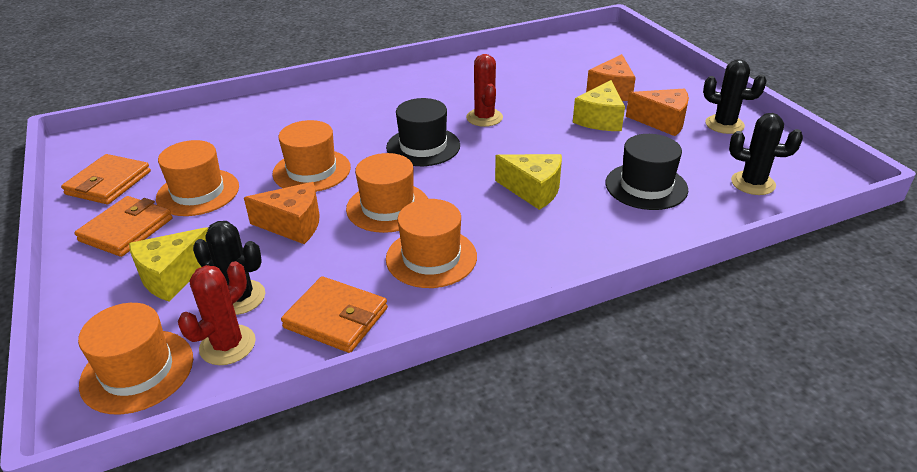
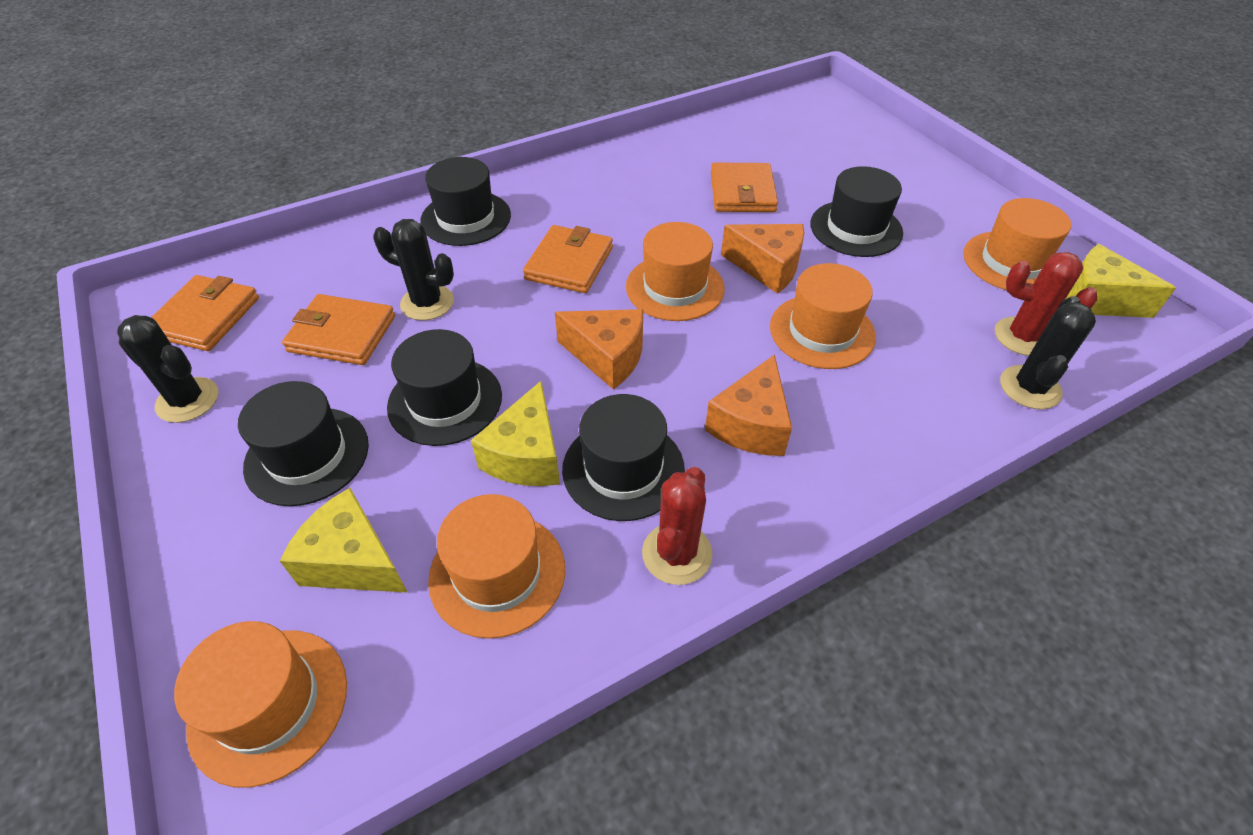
black hat: 2 -> 5
orange wallet: 3 -> 4

